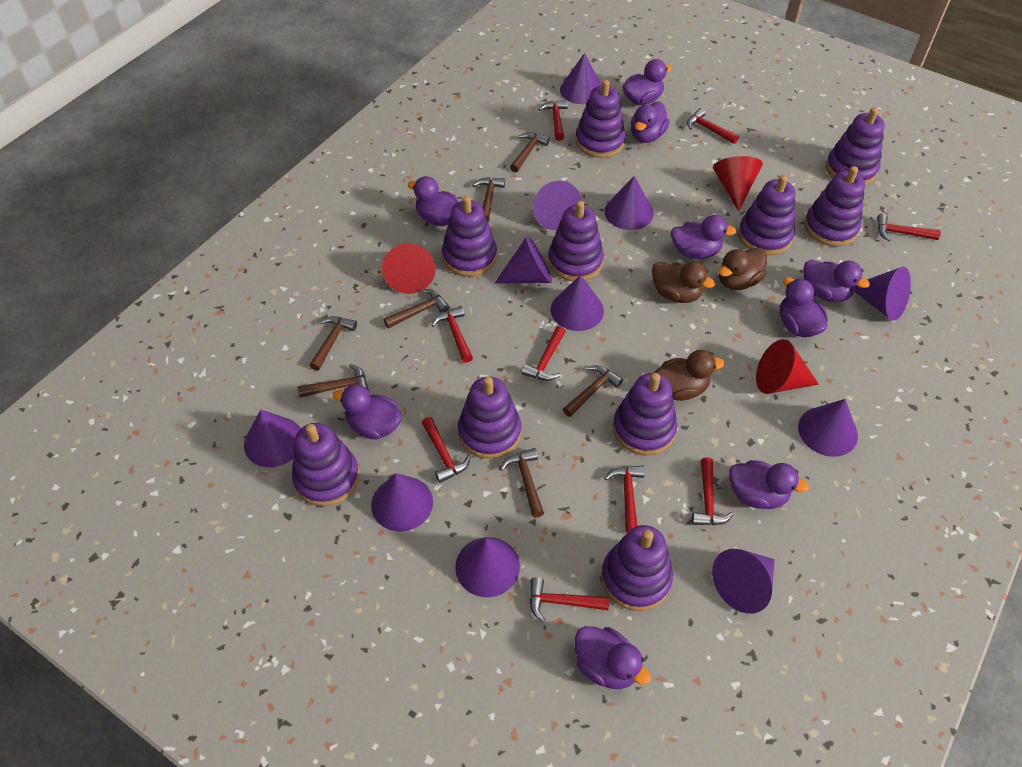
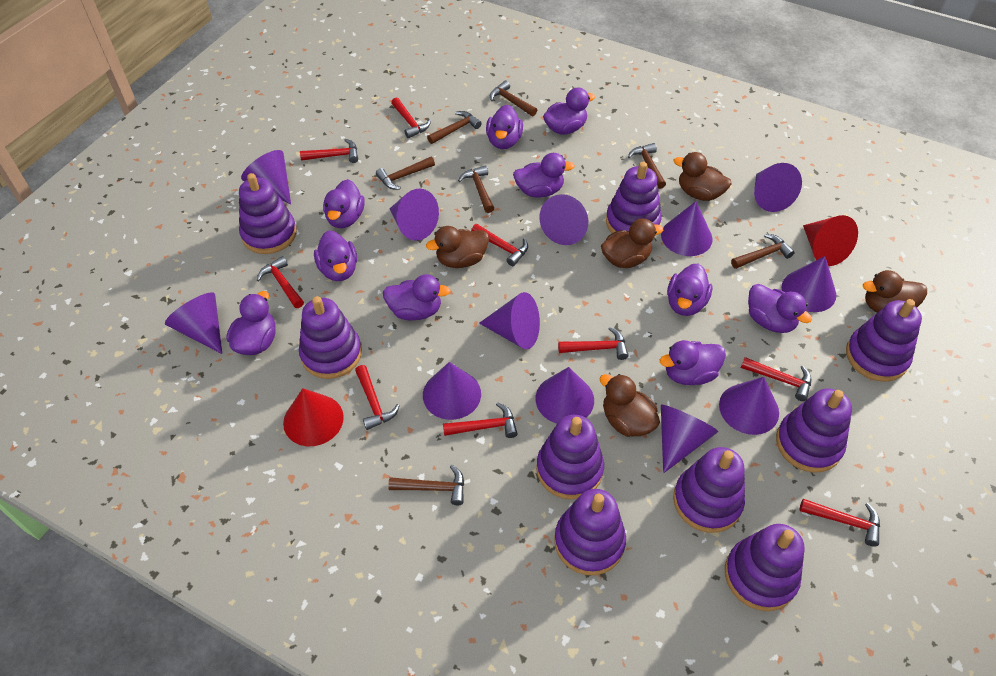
brown duck: 3 -> 5
purple cone: 11 -> 12
purple duck: 9 -> 10
purple stacking toy: 10 -> 9
red cone: 3 -> 2

